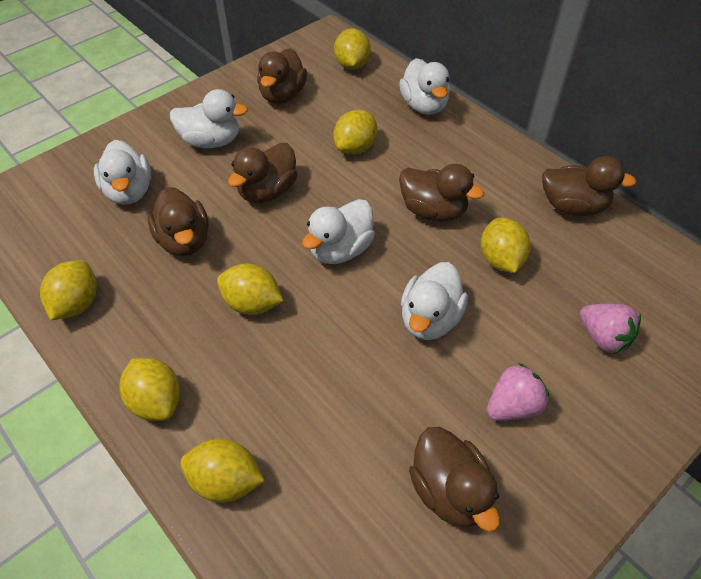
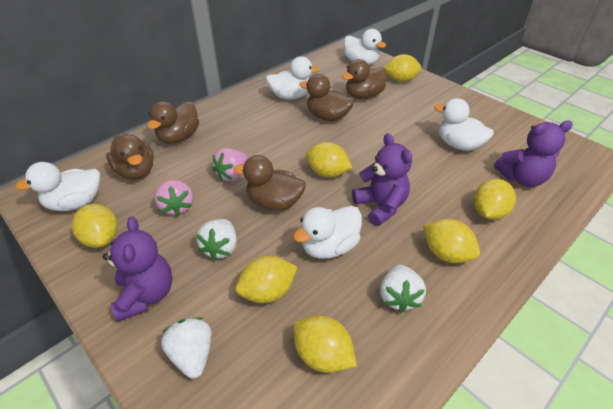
brown duck: 6 -> 5
purple teddy bear: 0 -> 3
white strawberry: 0 -> 3

